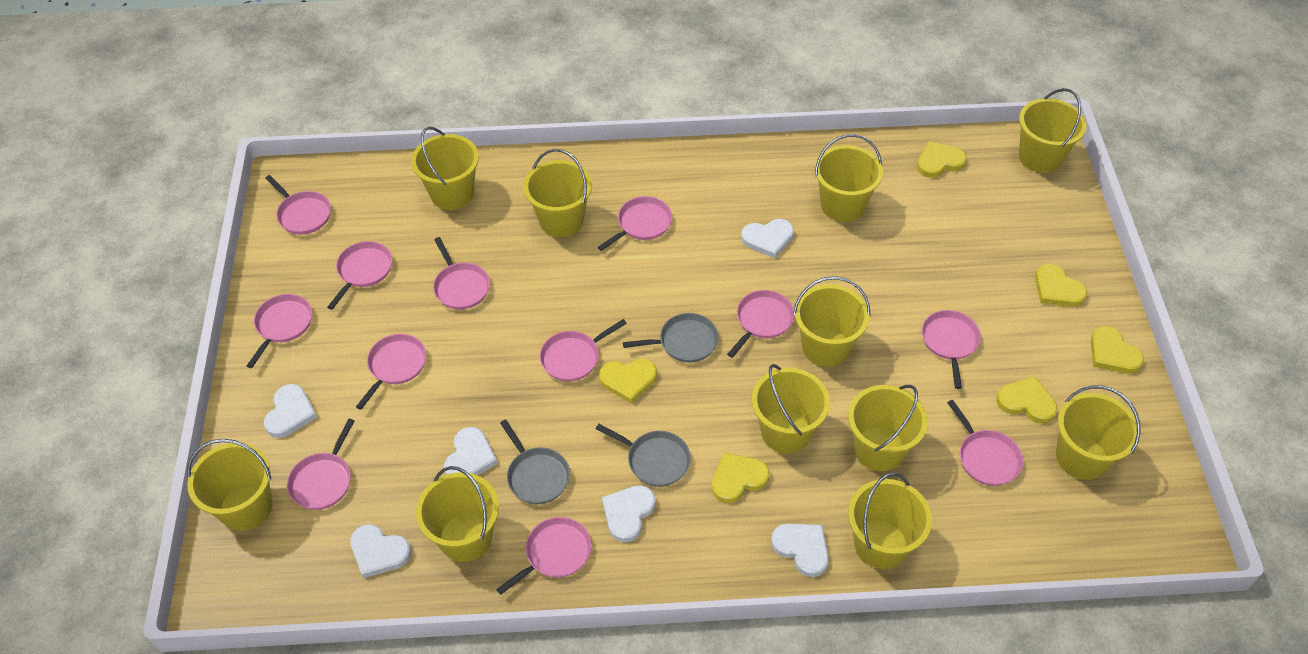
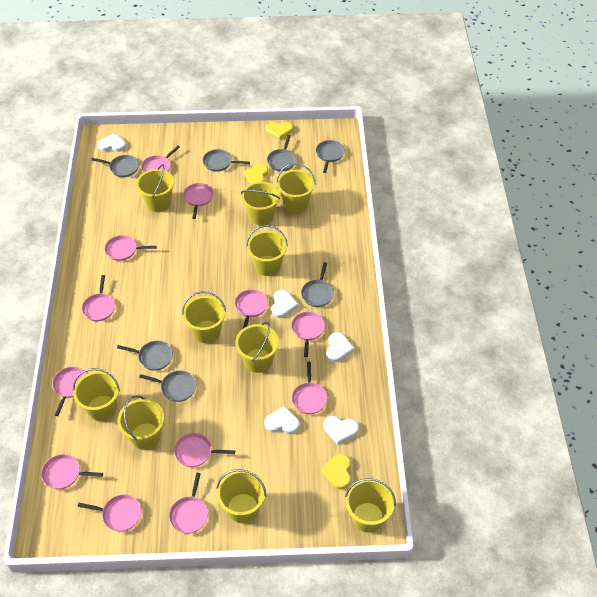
grey pan: 3 -> 7
white heart: 6 -> 5
yellow bucket: 11 -> 10
yellow heart: 6 -> 3

